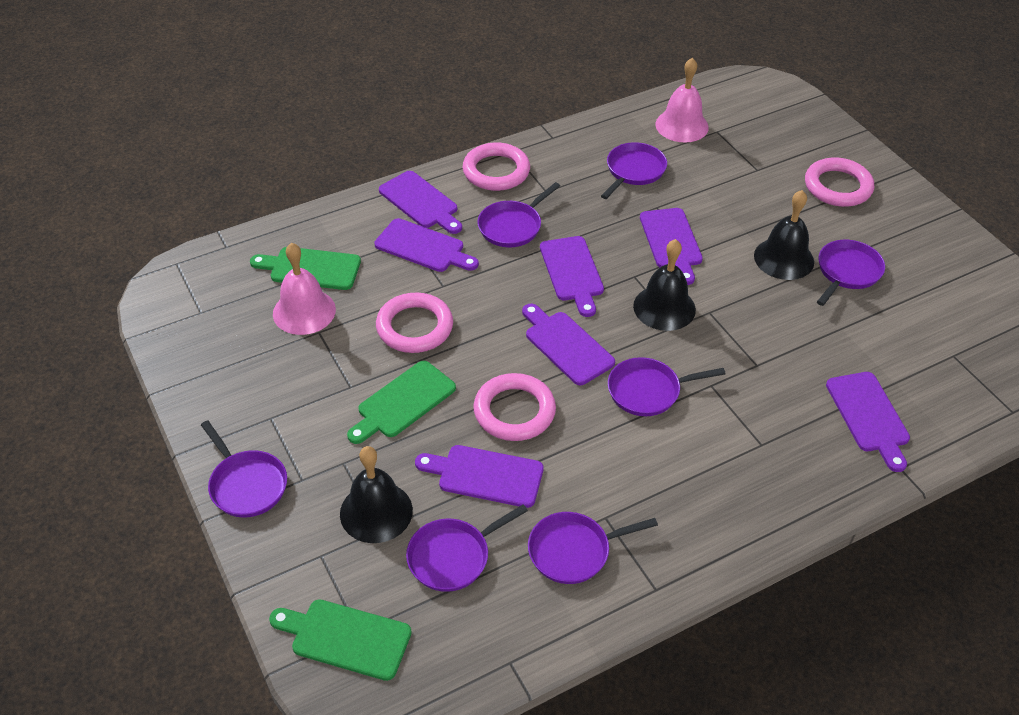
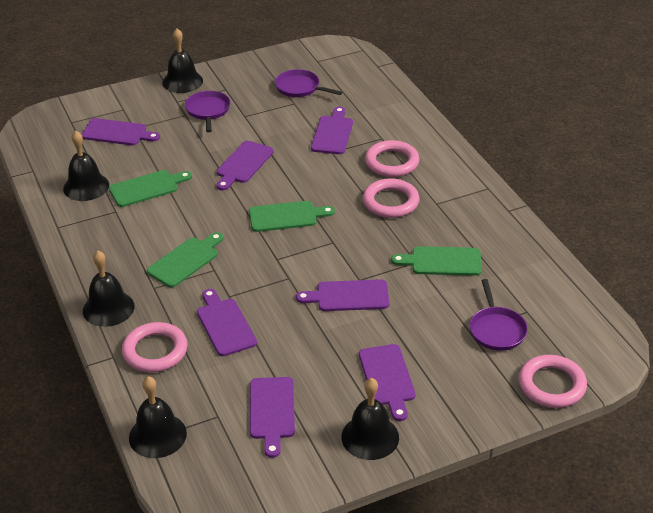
black bell: 3 -> 5
green cutting board: 3 -> 4
pink bell: 2 -> 0
purple pan: 7 -> 3

